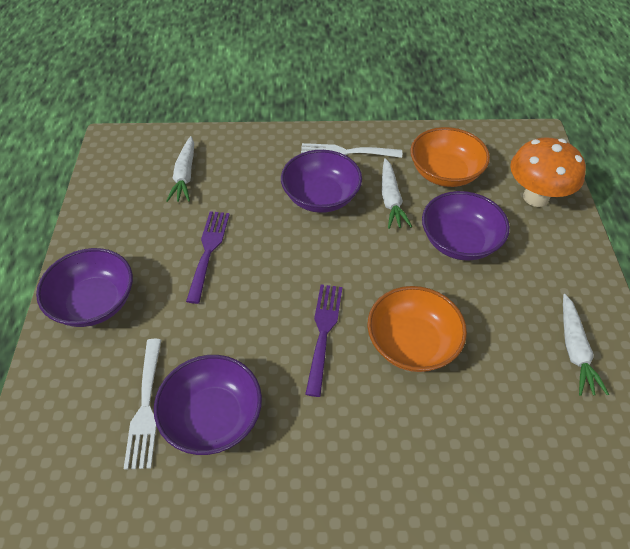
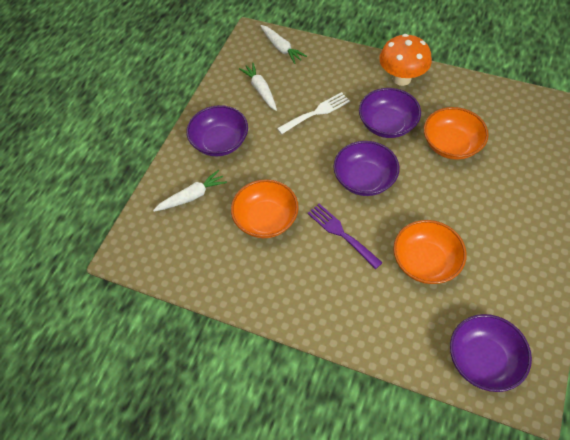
orange bowl: 2 -> 3
purple fork: 2 -> 1
white fork: 2 -> 1

